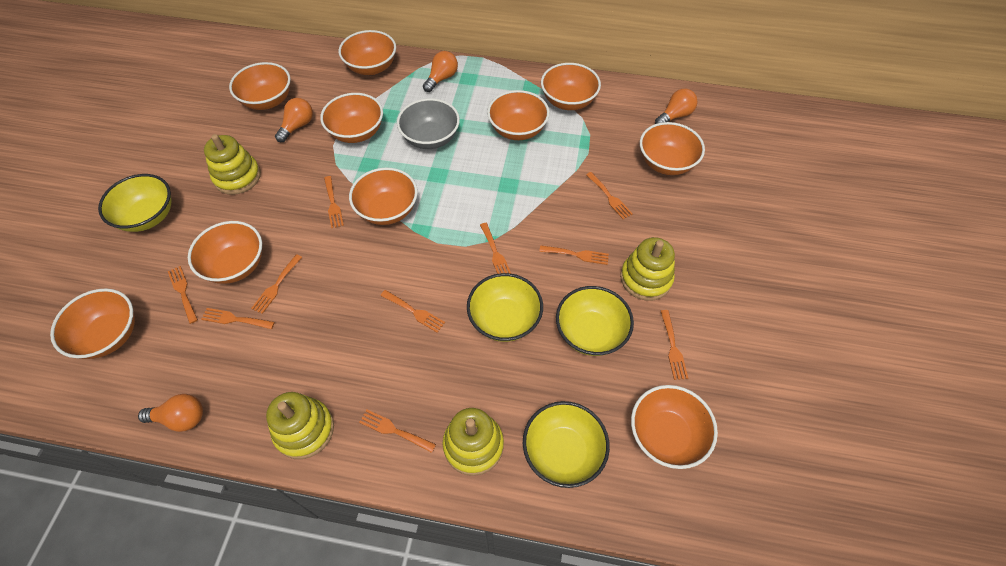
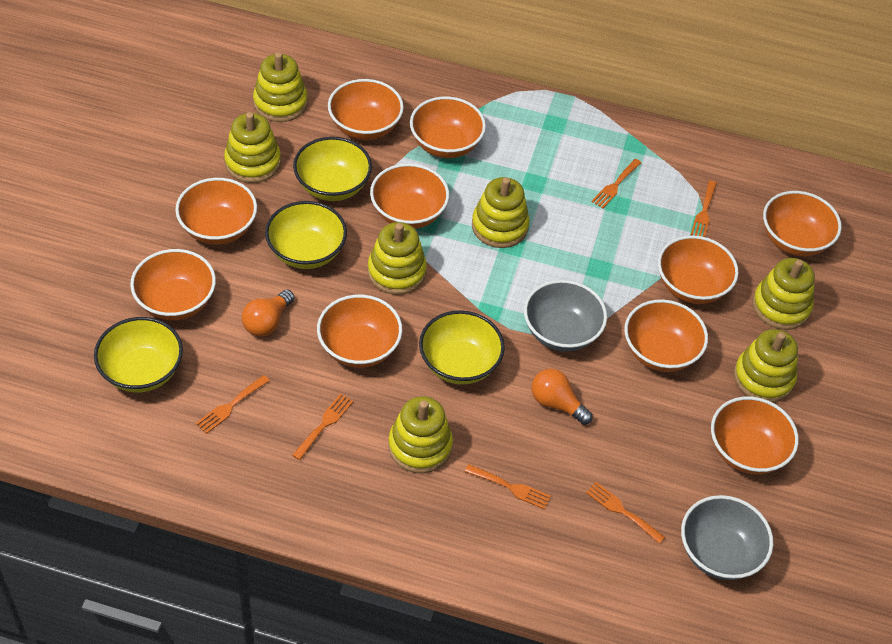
grey bowl: 1 -> 2
orange fork: 10 -> 6
orange light bulb: 4 -> 2
yellow stacking toy: 4 -> 7

